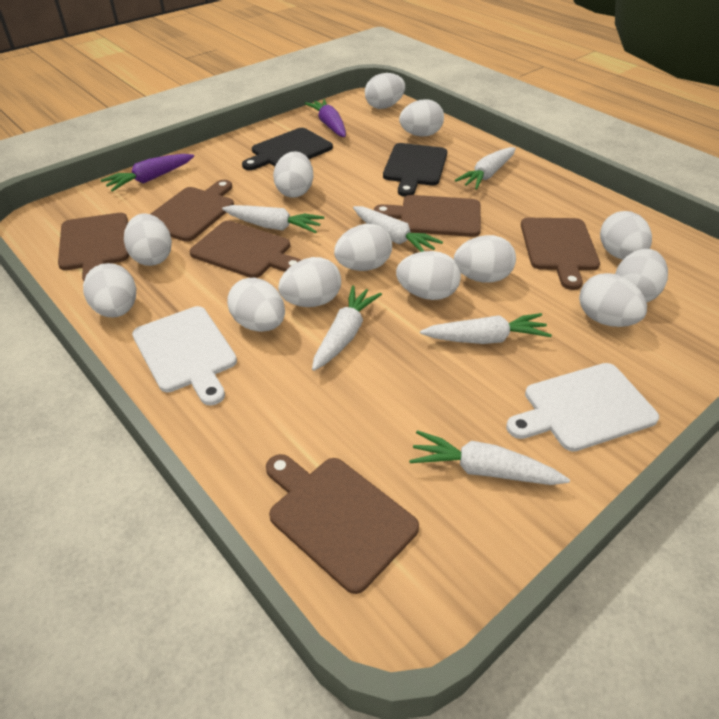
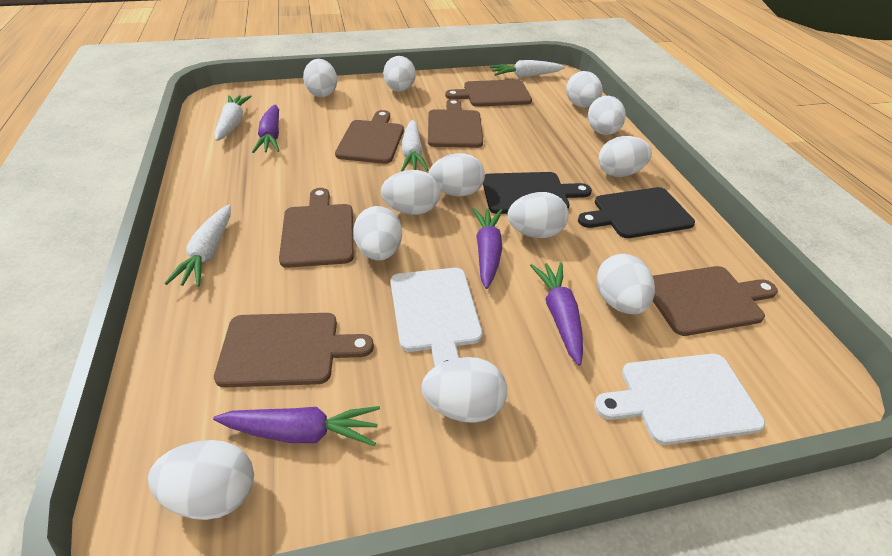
purple carrot: 2 -> 4
white carrot: 6 -> 4
white egg: 13 -> 12

